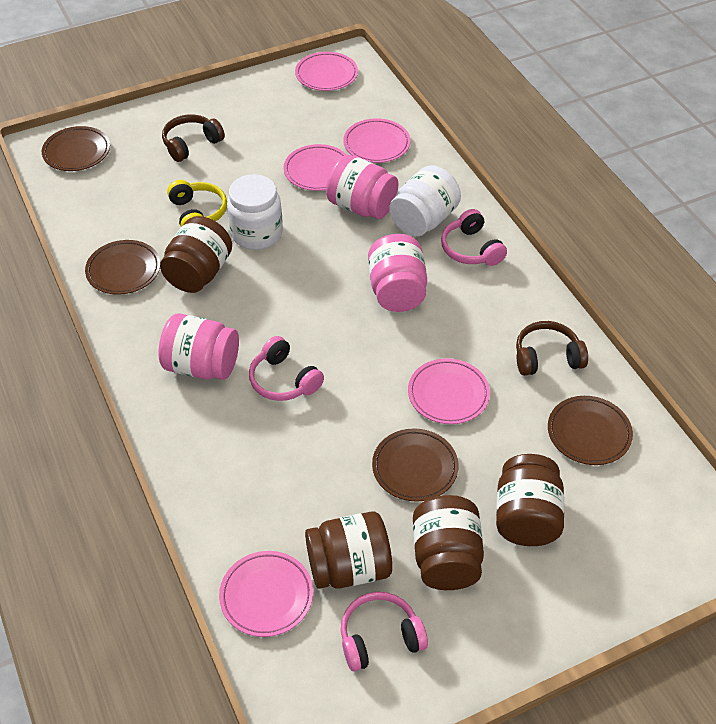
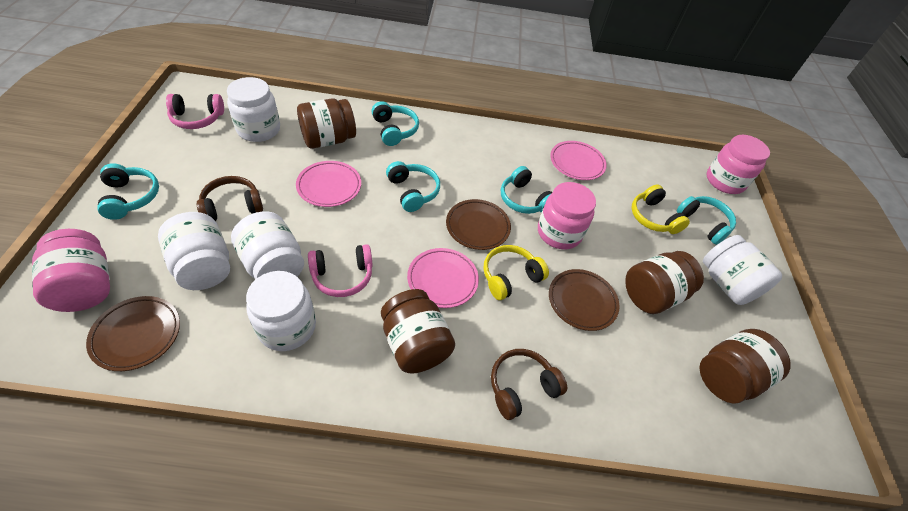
brown plate: 4 -> 3
pink headphones: 3 -> 2
pink plate: 5 -> 3
turquoise headphones: 0 -> 5
white jar: 2 -> 5
yellow headphones: 1 -> 2

